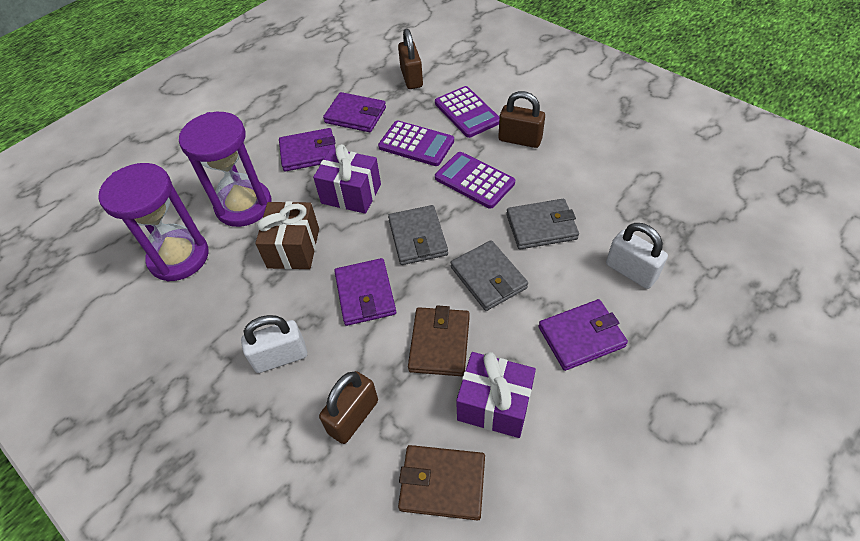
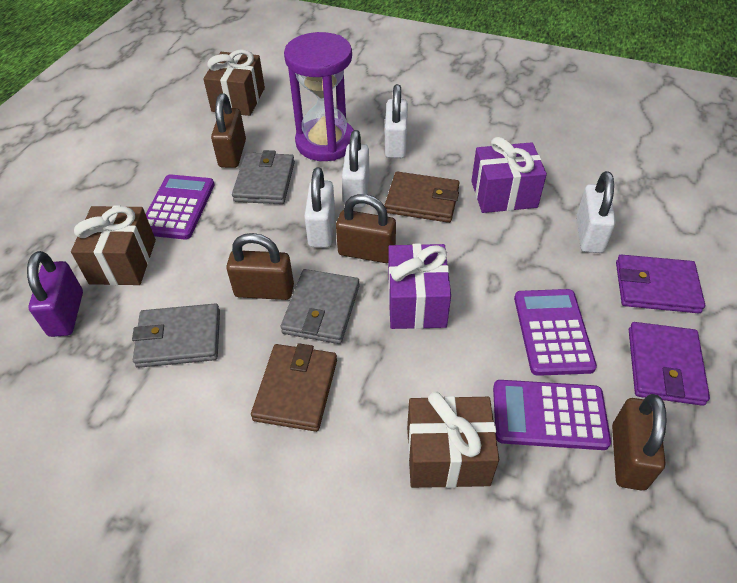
brown gift: 1 -> 3
brown padlock: 3 -> 4
purple hourglass: 2 -> 1
purple padlock: 0 -> 1
purple wallet: 4 -> 2
white padlock: 2 -> 4

